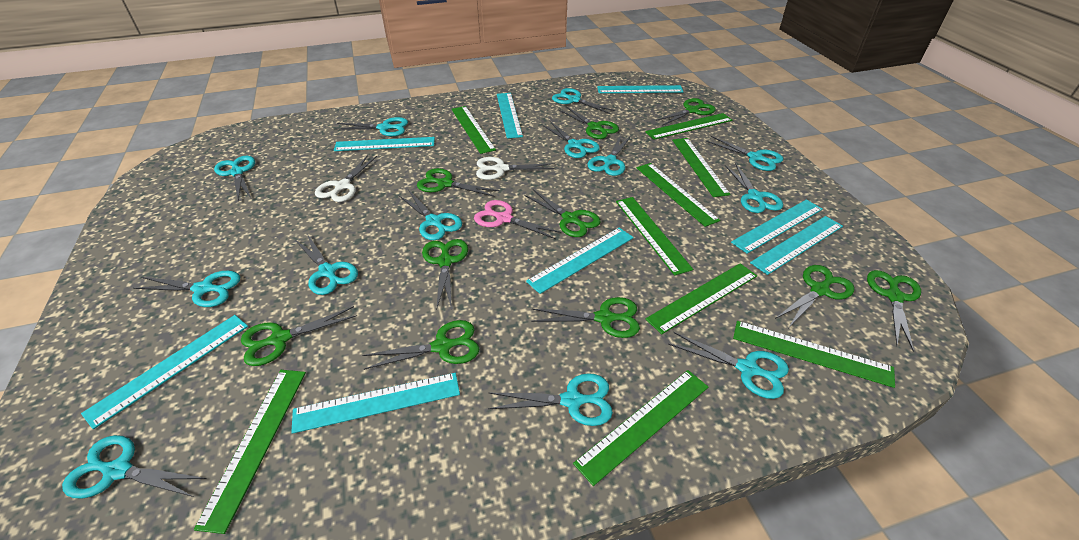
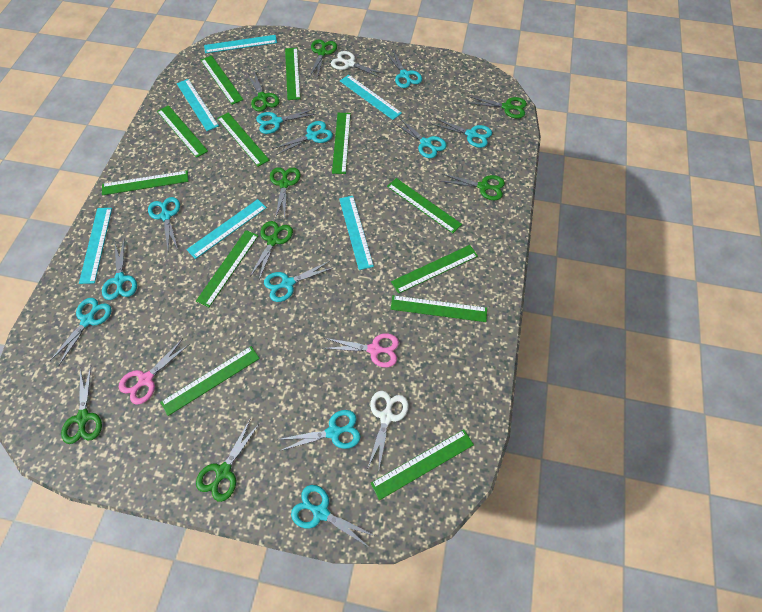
green ruler: 9 -> 12
green scissors: 10 -> 8
pink scissors: 1 -> 2
turquoise ruler: 8 -> 6
turquoise scissors: 13 -> 11

